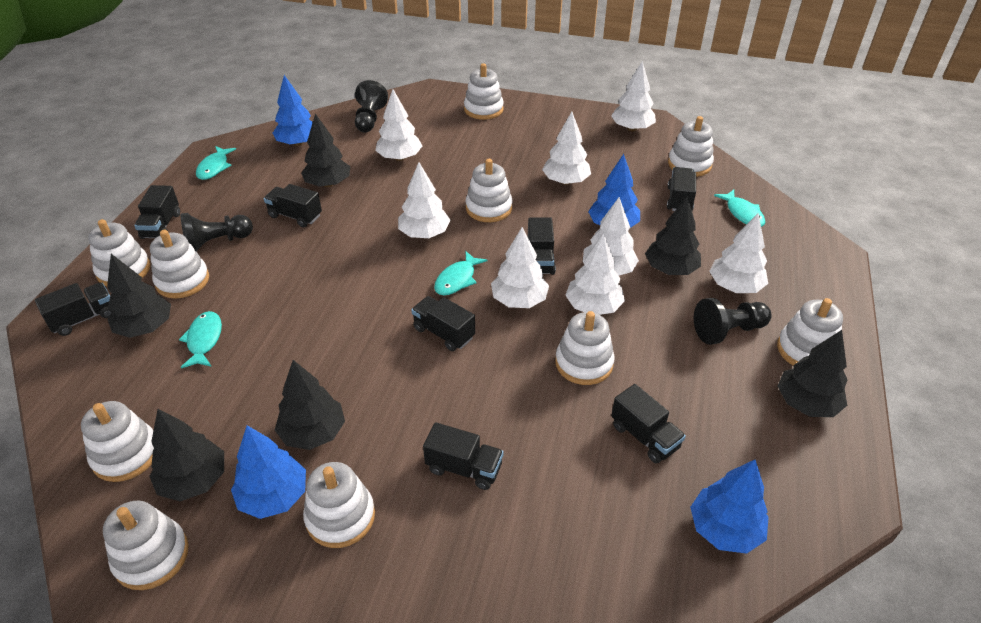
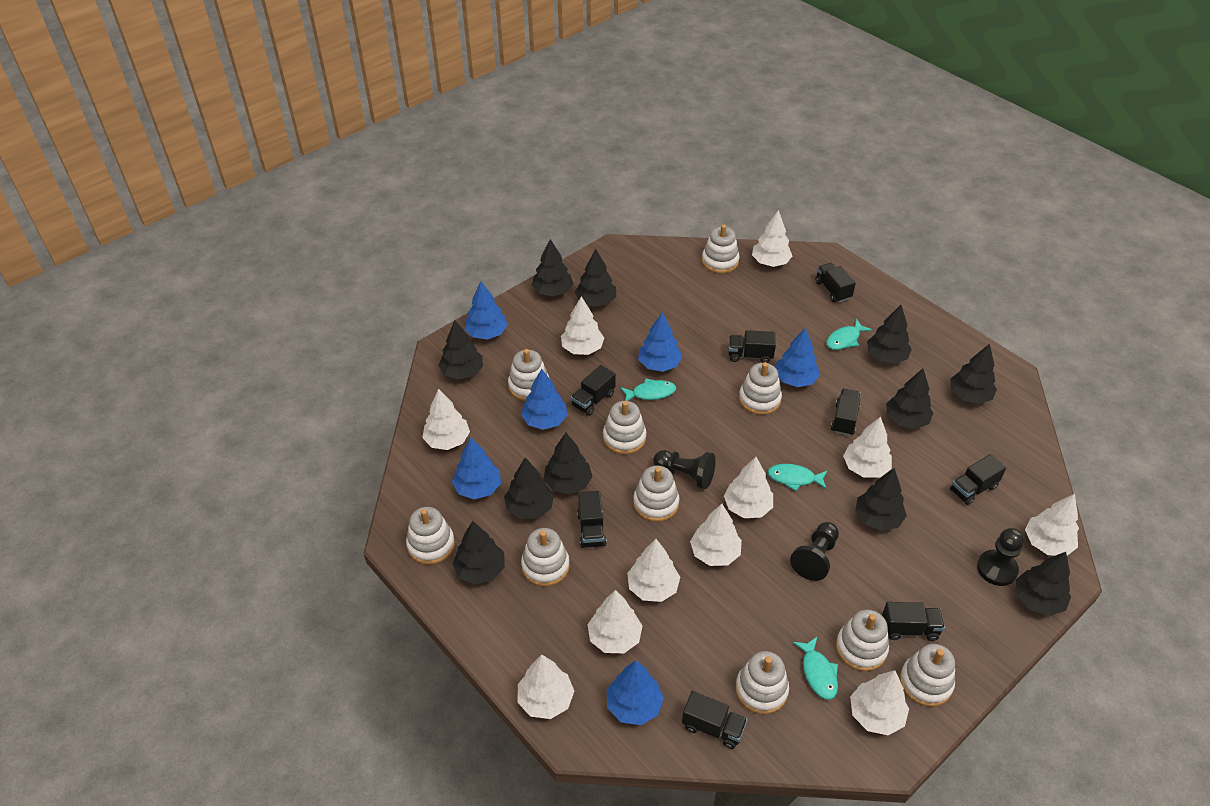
black tree: 6 -> 11
blue tree: 4 -> 6
white tree: 8 -> 11

